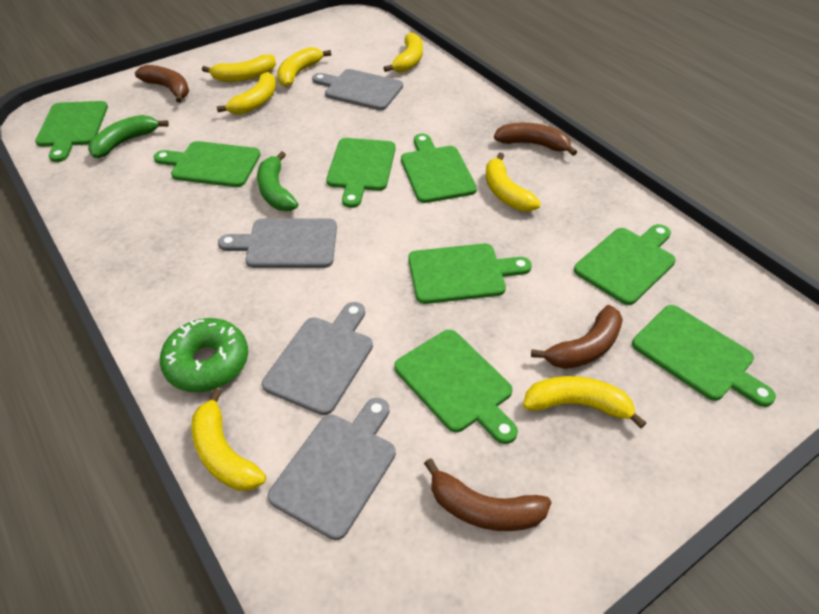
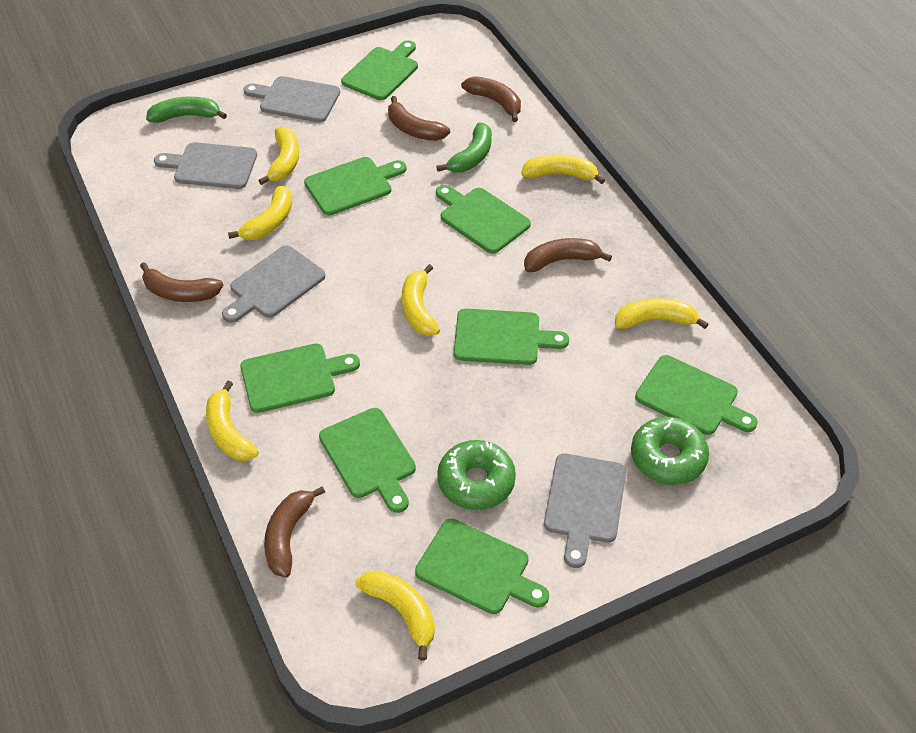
brown banana: 4 -> 5
green donut: 1 -> 2

